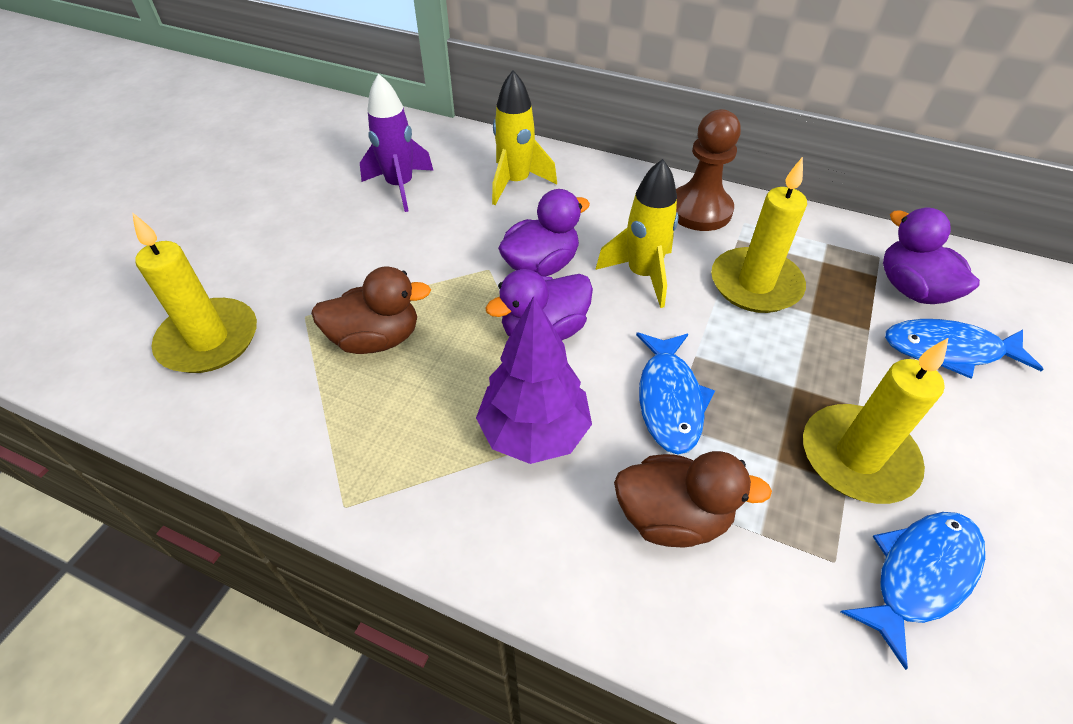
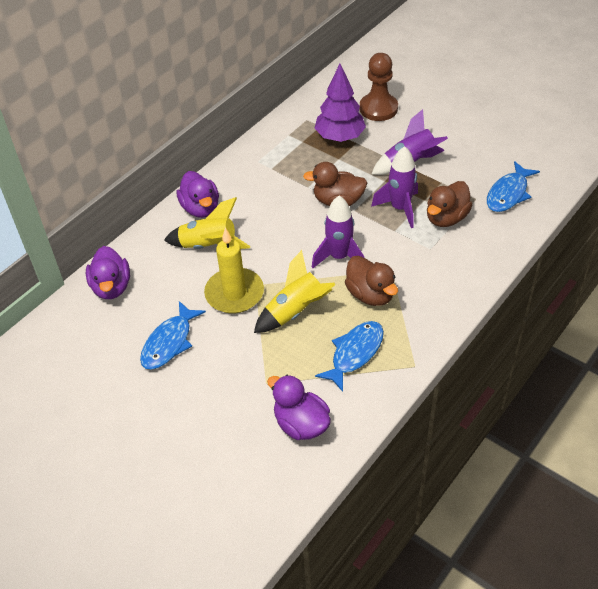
brown duck: 2 -> 3
purple rocket: 1 -> 3
yellow candle: 3 -> 1

